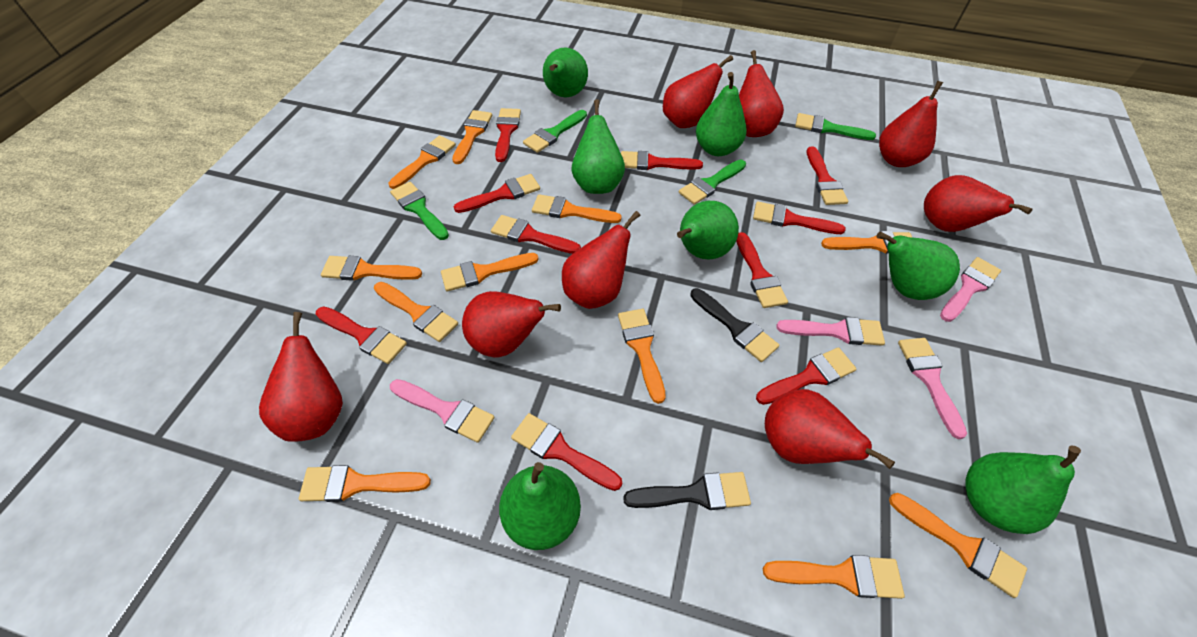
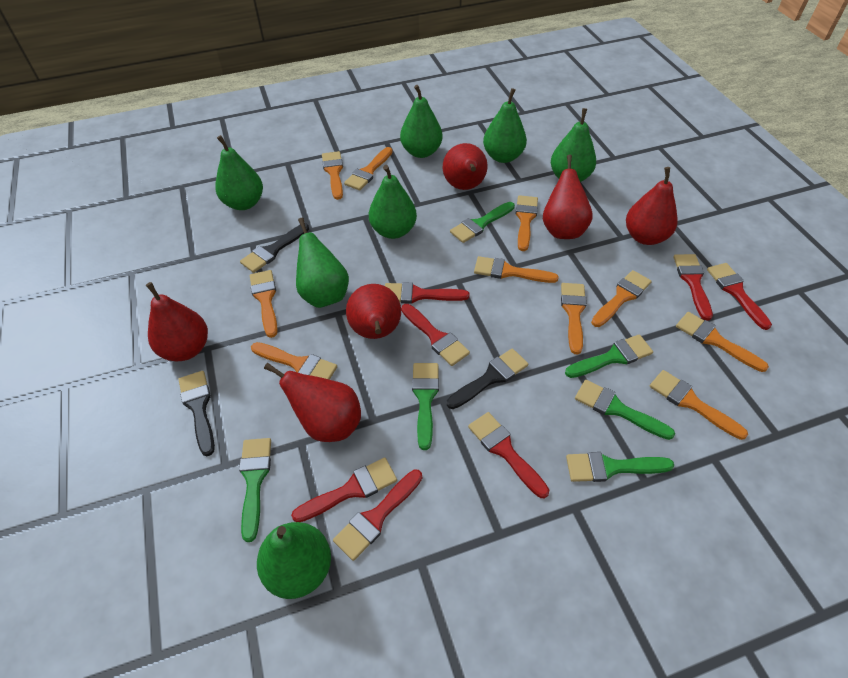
black brush: 2 -> 3
green brush: 4 -> 6
orange brush: 11 -> 10
pink brush: 4 -> 0
red brush: 10 -> 7
red pear: 8 -> 6

